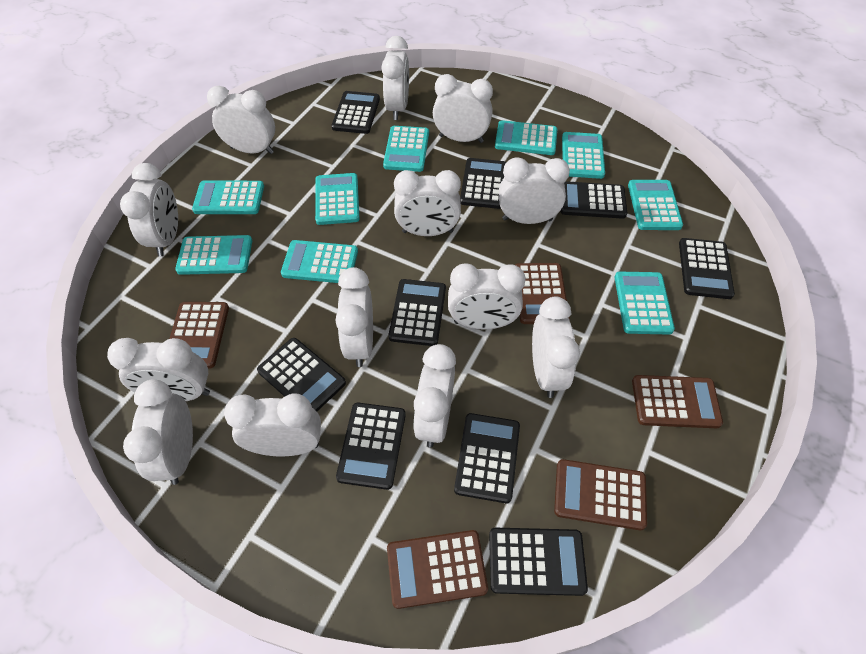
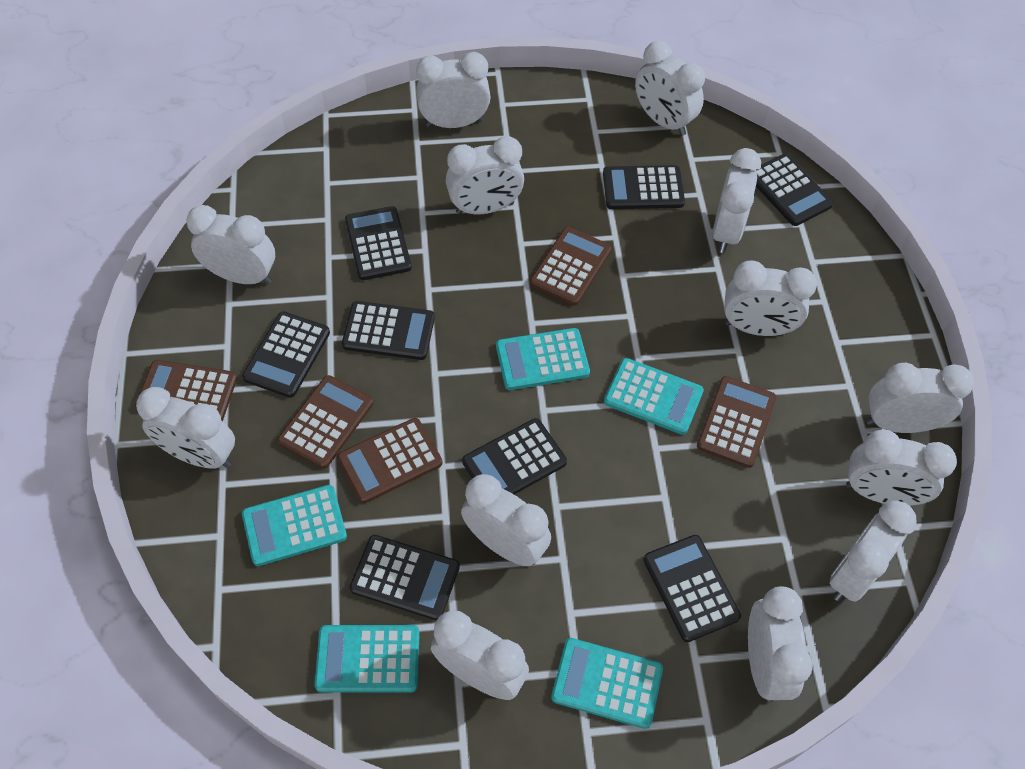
black calculator: 9 -> 8
turquoise calculator: 9 -> 5

